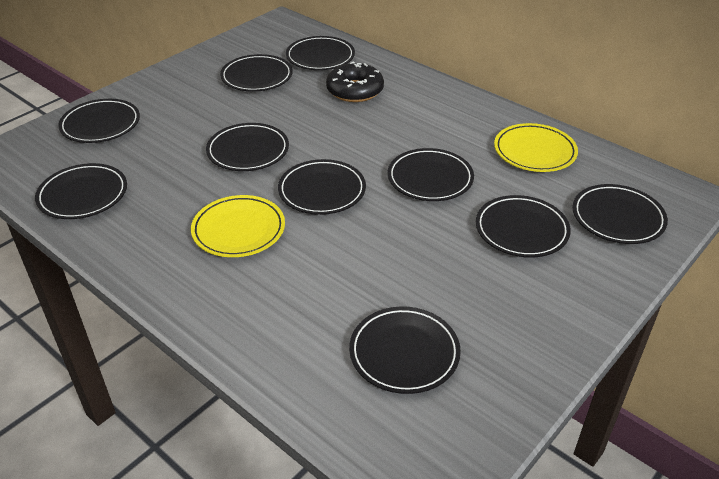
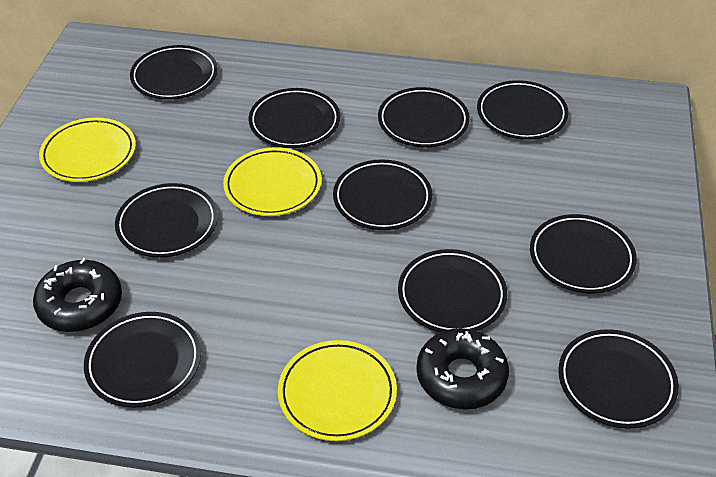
black donut: 1 -> 2
yellow plate: 2 -> 3

